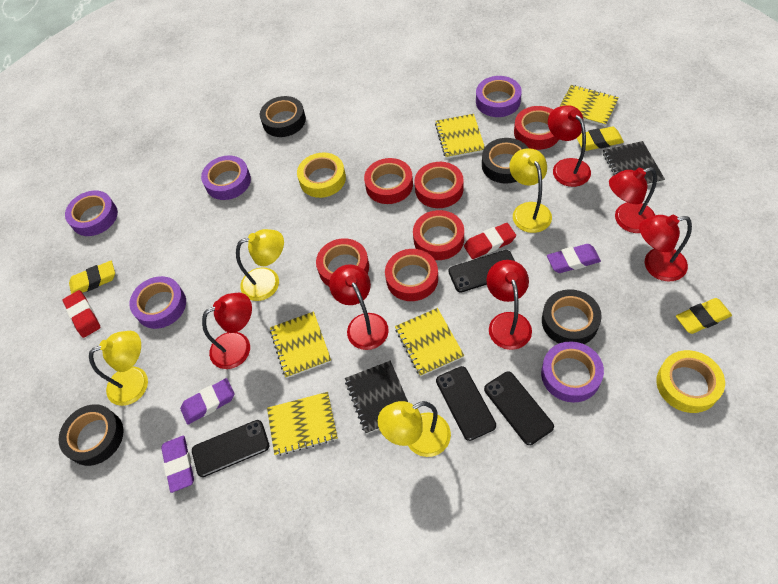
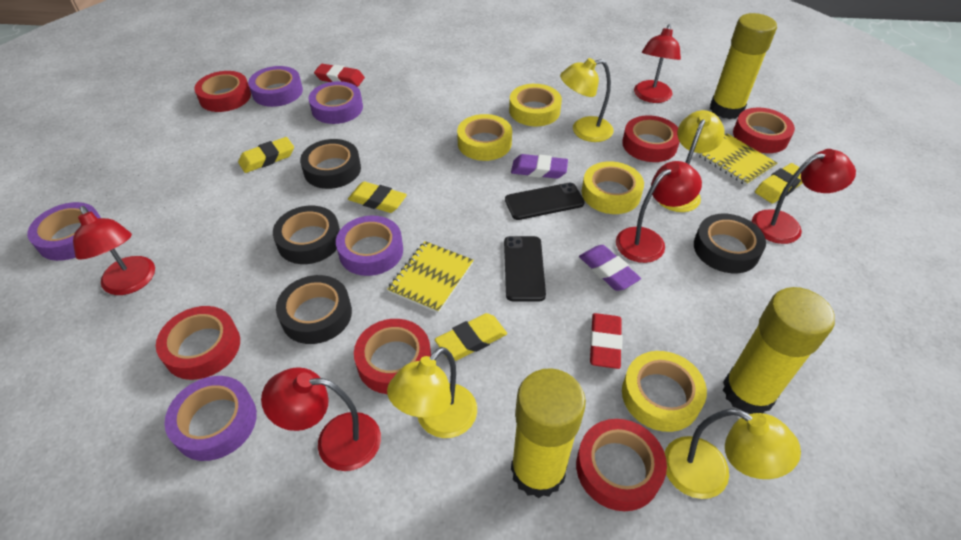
black notebook: 2 -> 0
black phone: 4 -> 2
purple eraser: 3 -> 2
red lamp: 6 -> 5
yellow eraser: 3 -> 4
yellow glue stick: 0 -> 3
yellow notebook: 5 -> 2
yellow tape: 2 -> 4

